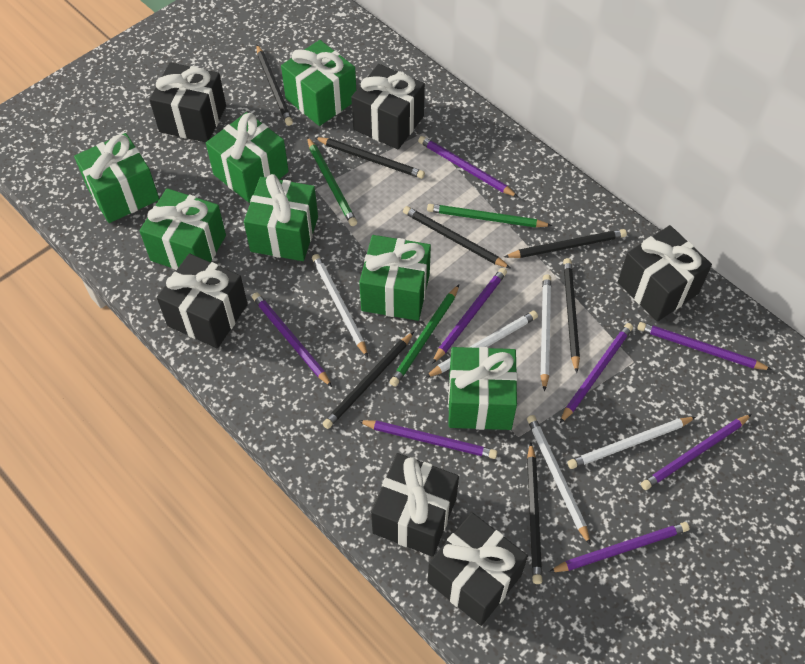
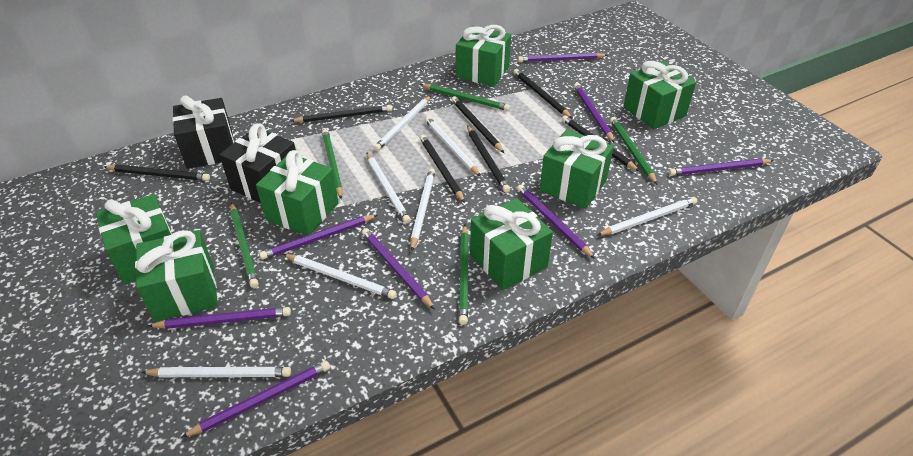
black gift: 6 -> 2
green pencil: 3 -> 5
white pencil: 5 -> 7

